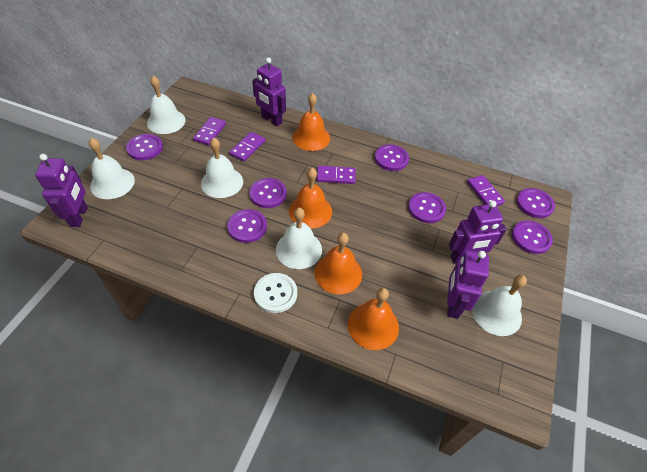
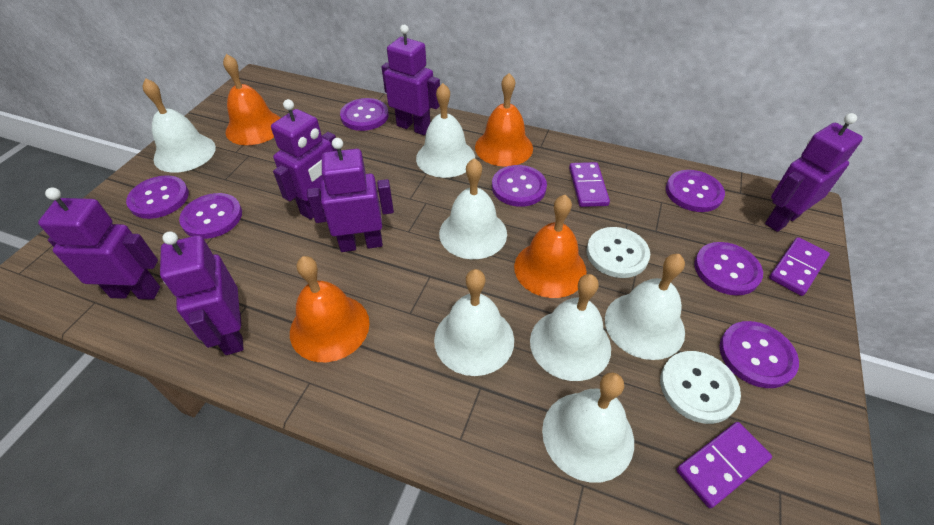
purple domino: 4 -> 3
purple robot: 4 -> 6
white bell: 5 -> 7
white button: 1 -> 2

